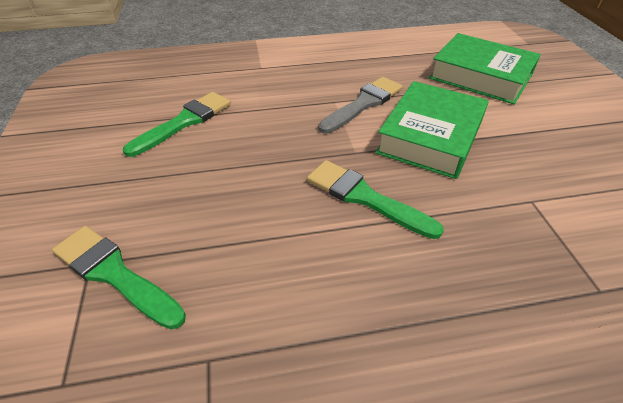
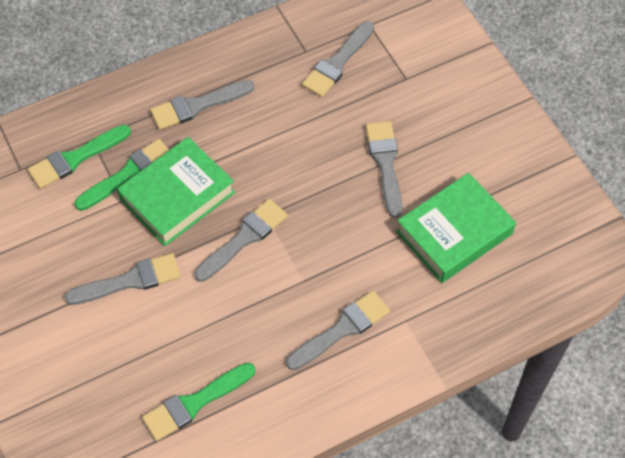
grey brush: 1 -> 6

